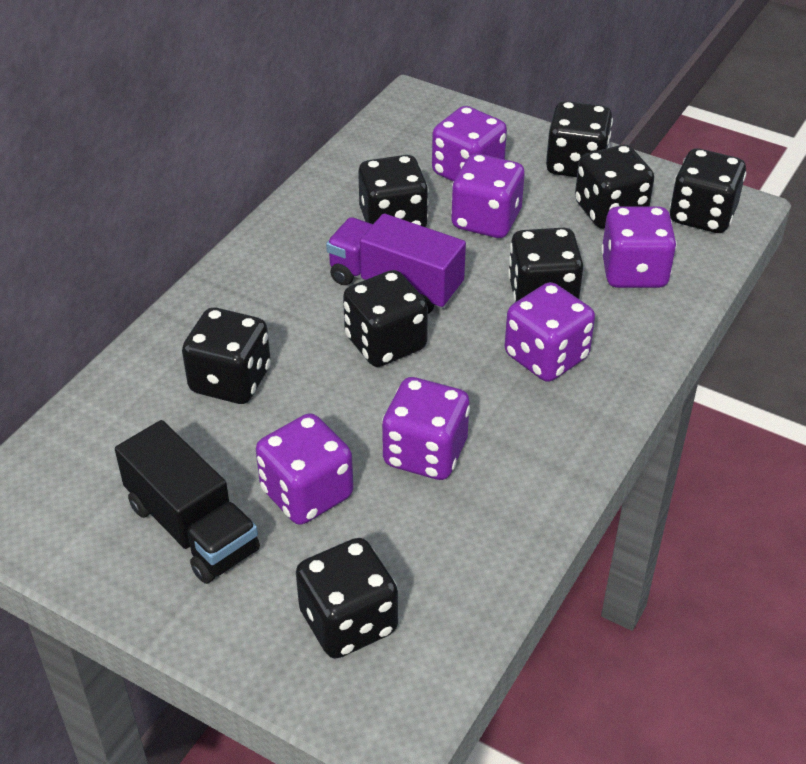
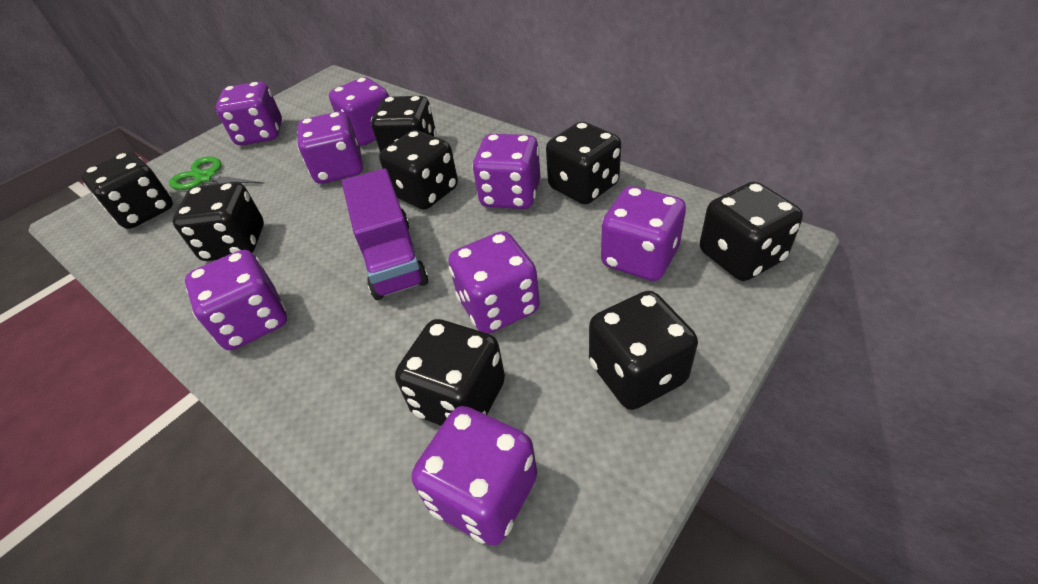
black truck: 1 -> 0
green scissors: 0 -> 1
purple dice: 6 -> 8

